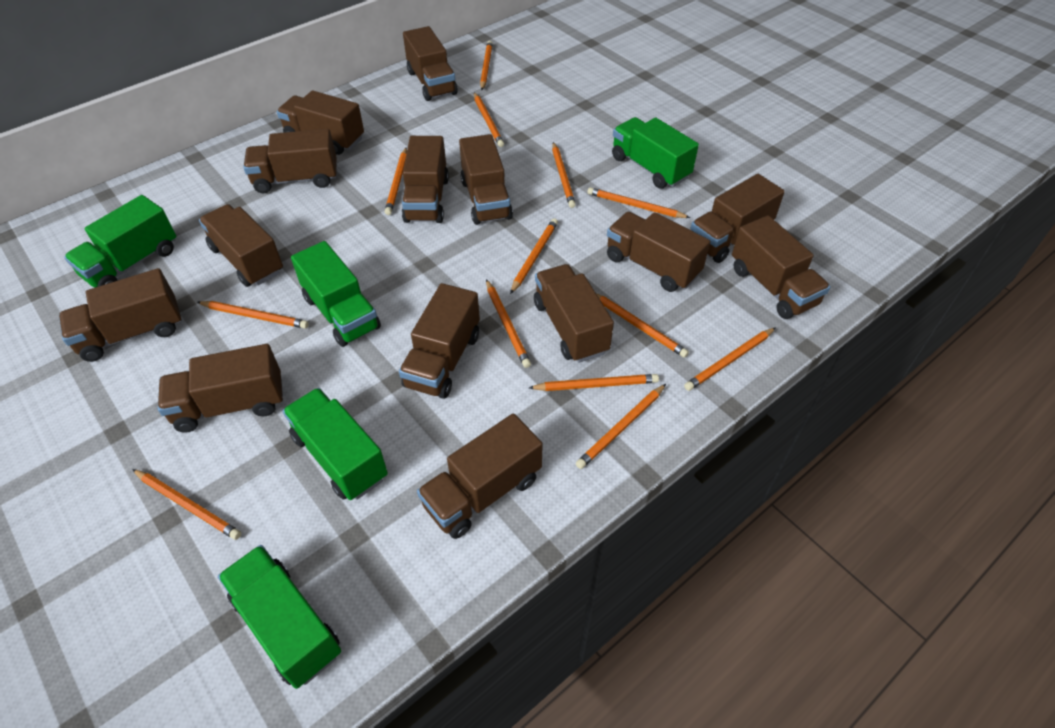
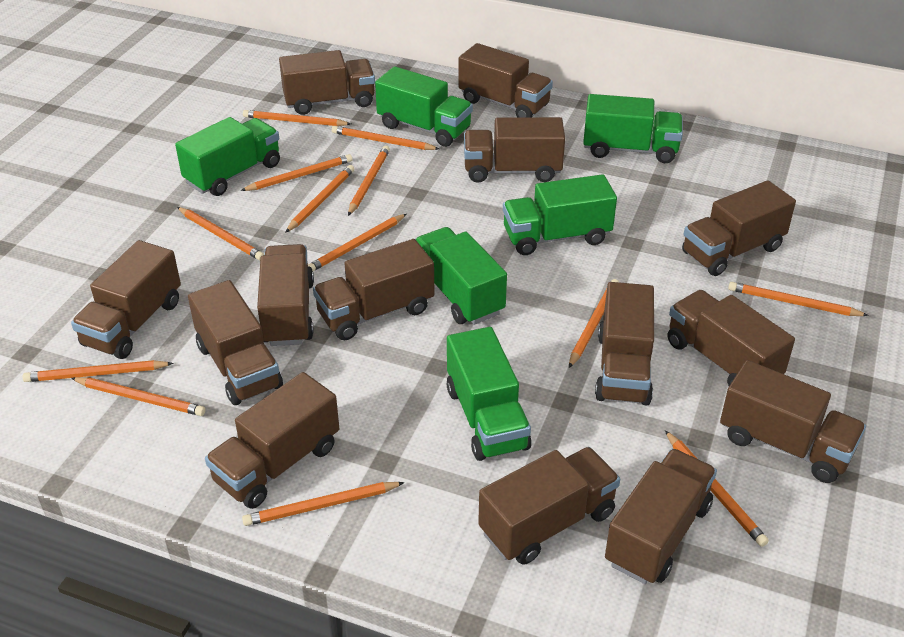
green truck: 5 -> 6

